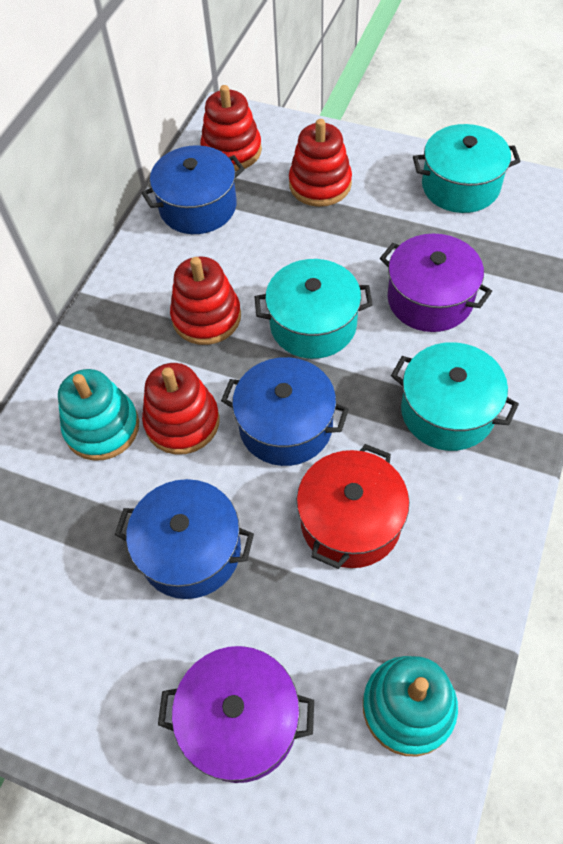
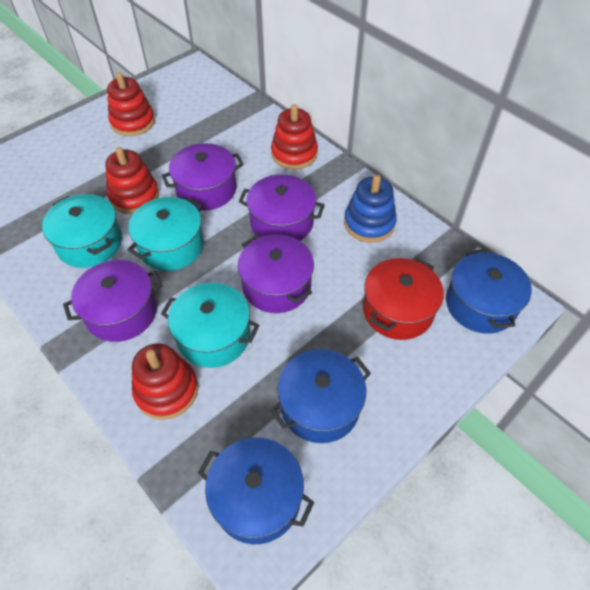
blue stacking toy: 0 -> 1
purple pot: 2 -> 4
turquoise stacking toy: 2 -> 0

